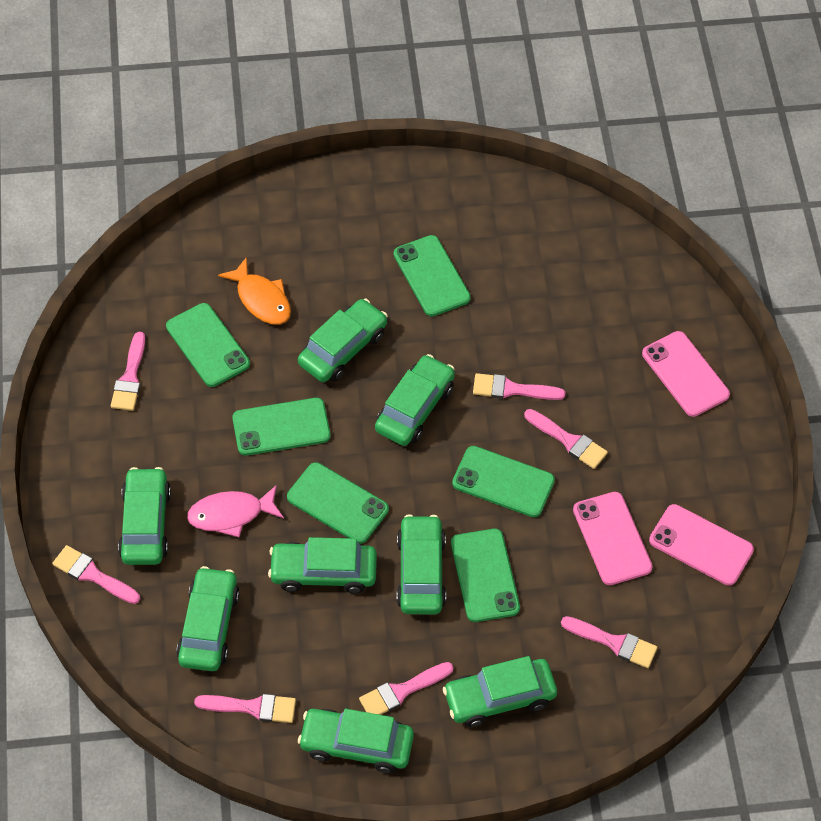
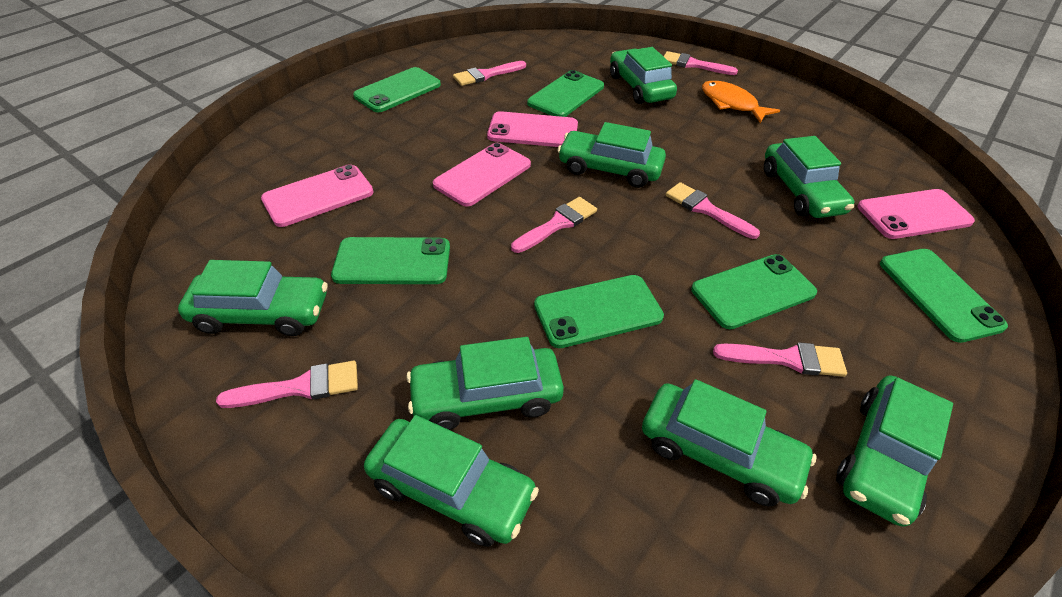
pink brush: 7 -> 6
pink fish: 1 -> 0
pink phone: 3 -> 4

